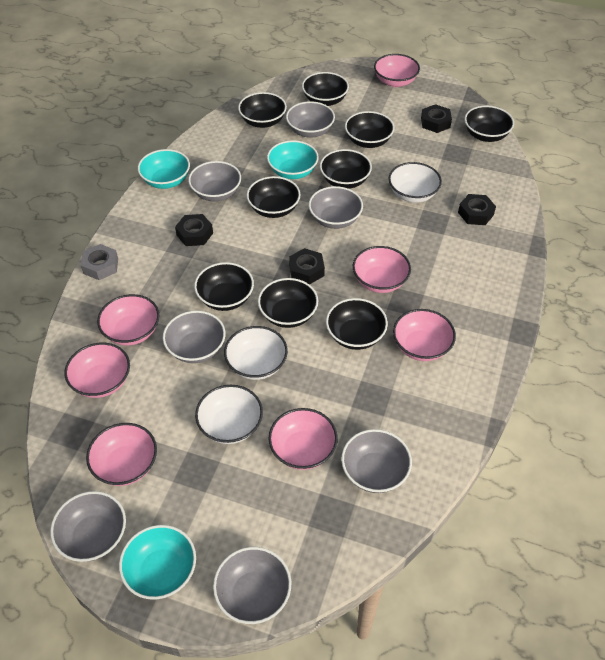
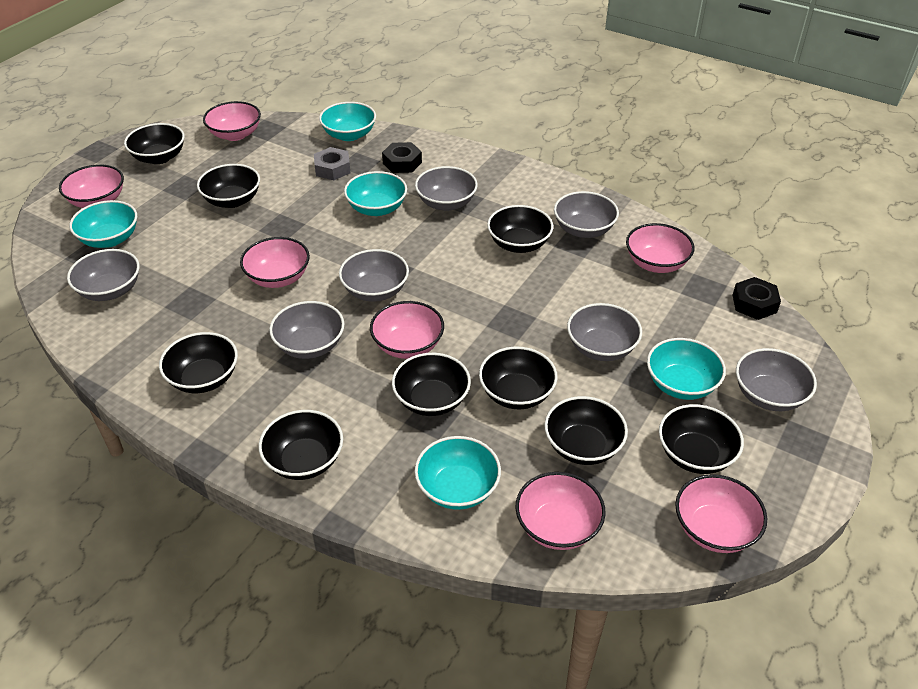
black nut: 4 -> 2
turquoise bowl: 3 -> 5
white bowl: 3 -> 0

